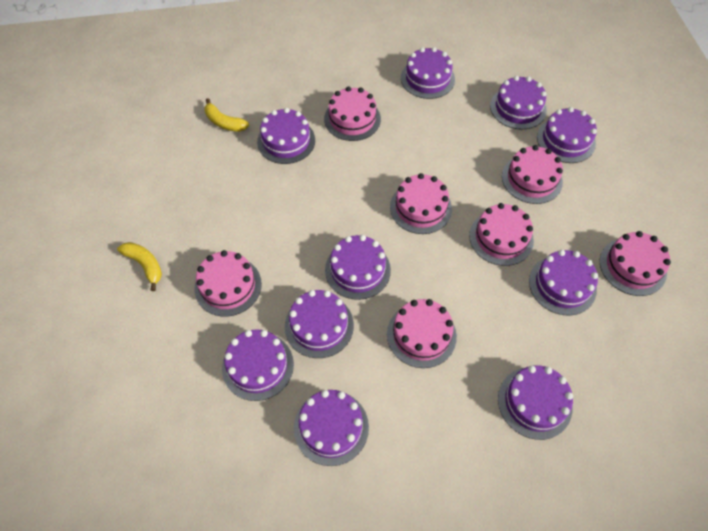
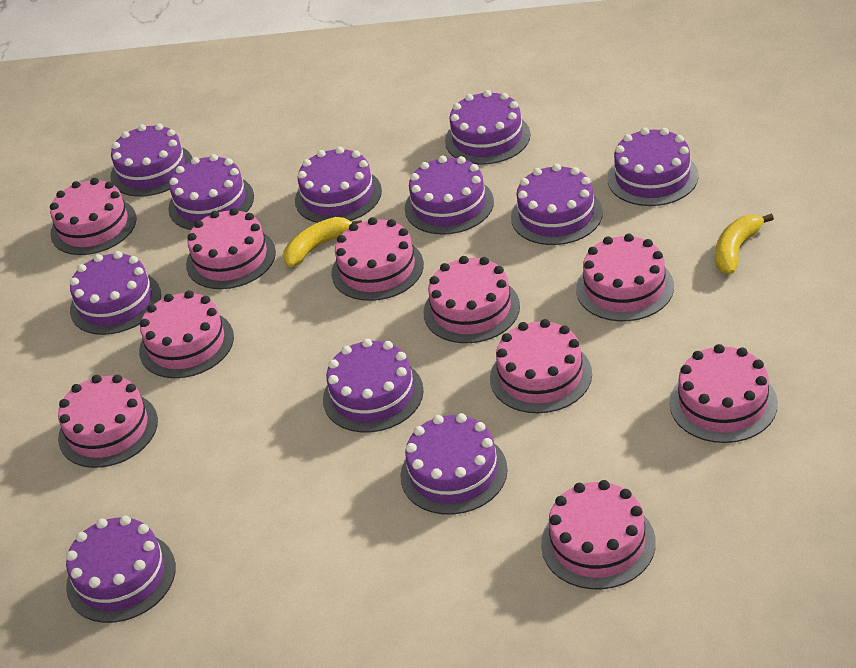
pink cake: 7 -> 10
purple cake: 10 -> 11

